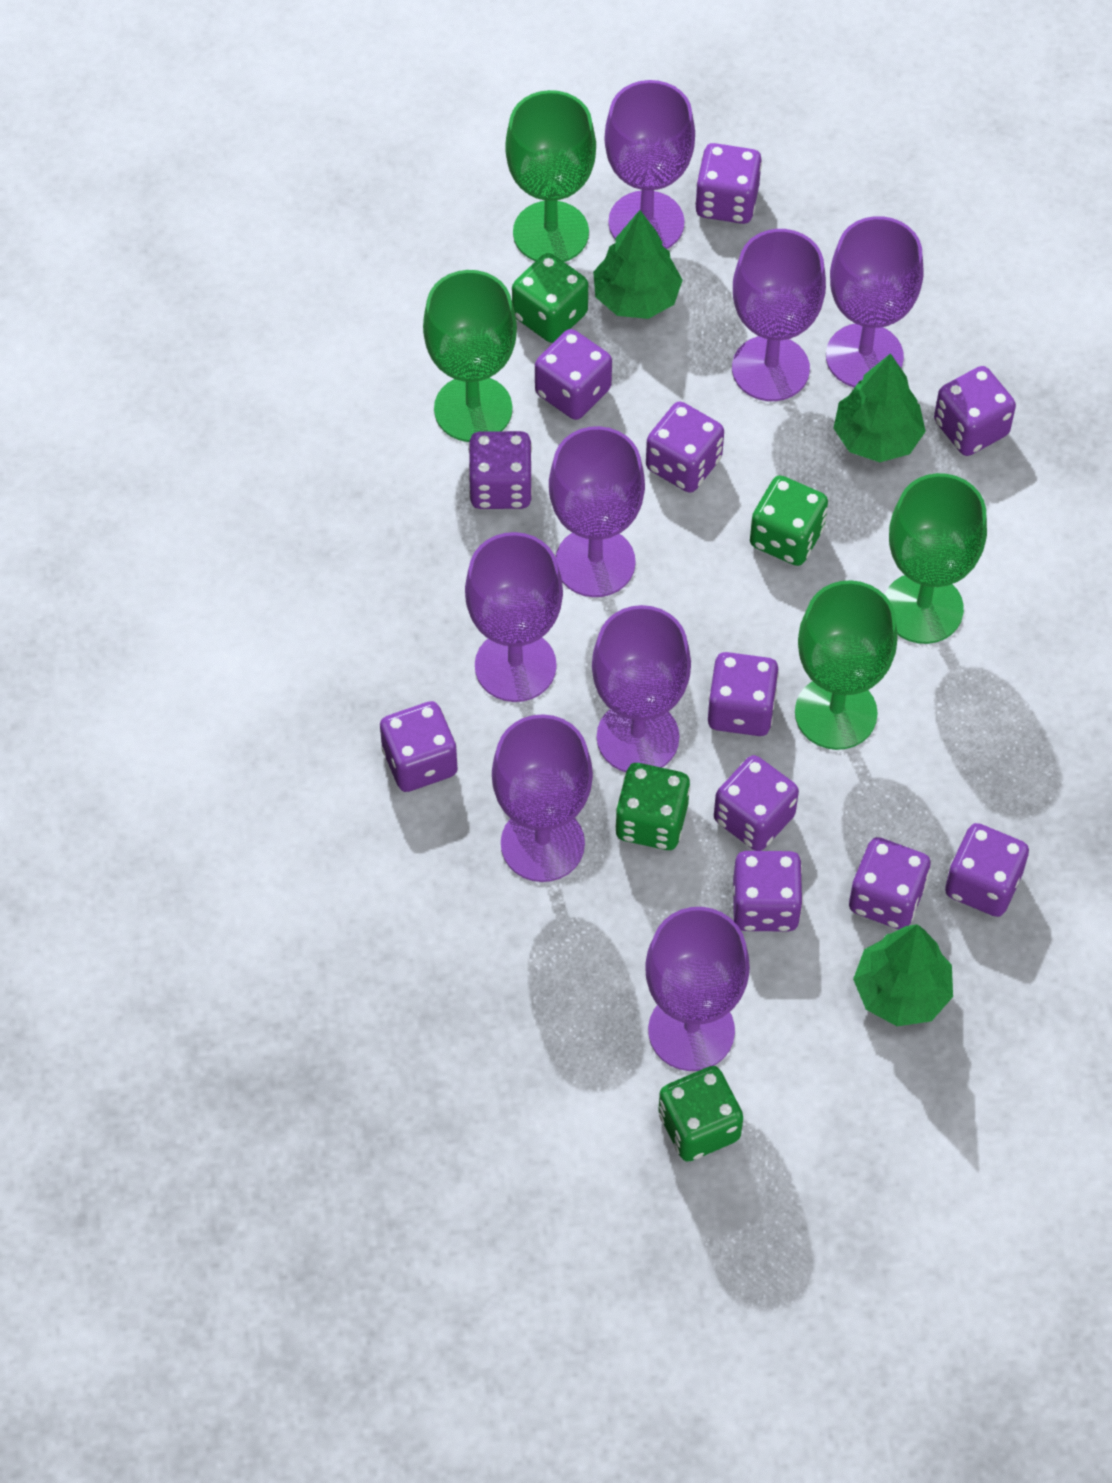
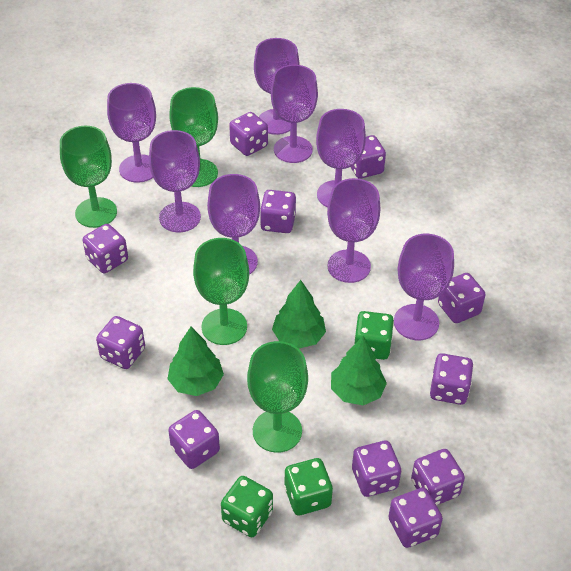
green dice: 4 -> 3

